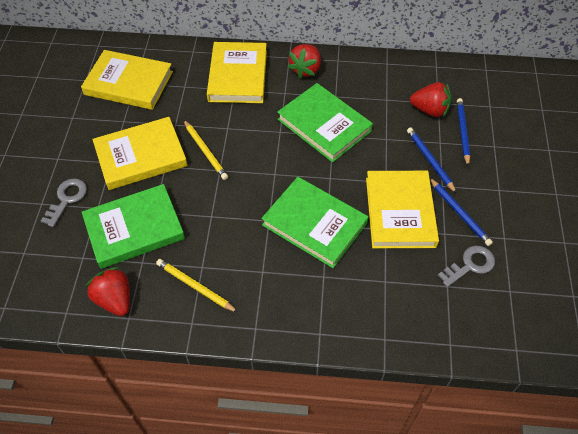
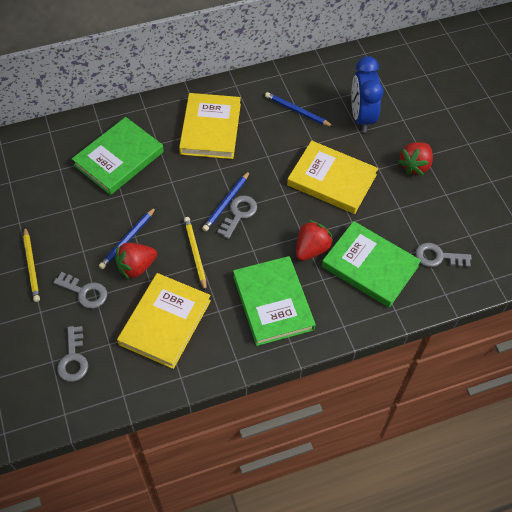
blue clock: 0 -> 1
grey key: 2 -> 4
yellow book: 4 -> 3

